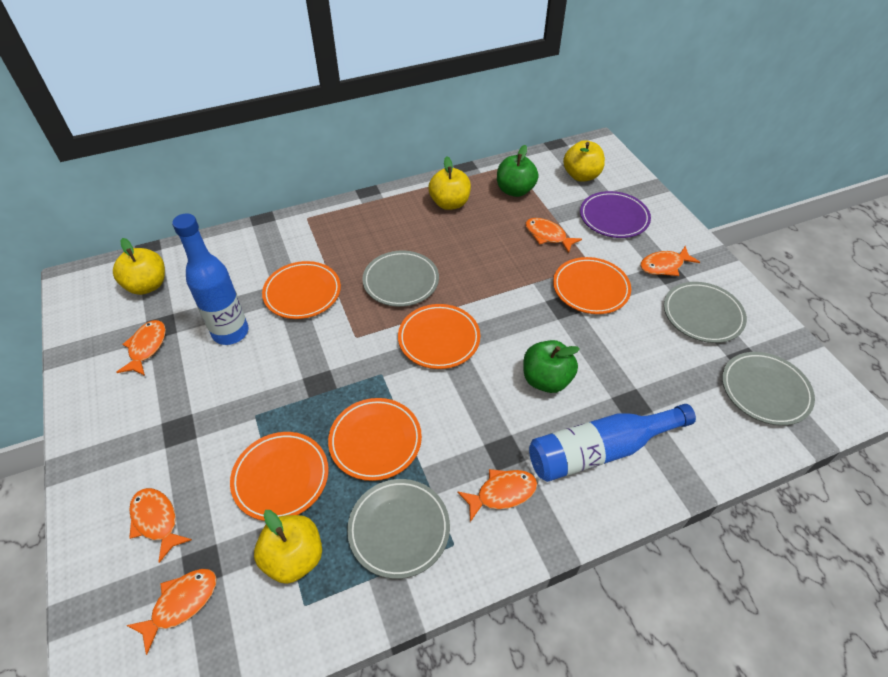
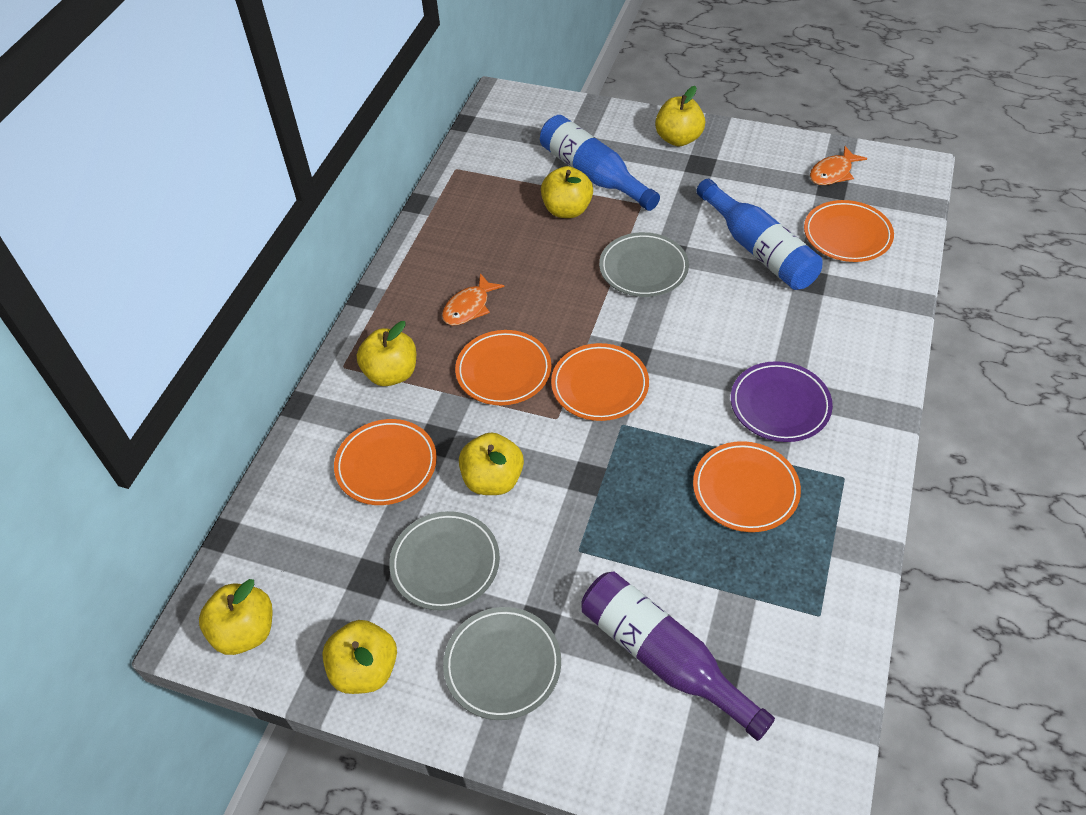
green apple: 2 -> 0
grey plate: 4 -> 3
orange fish: 6 -> 2
purple bottle: 0 -> 1
yellow apple: 4 -> 6

